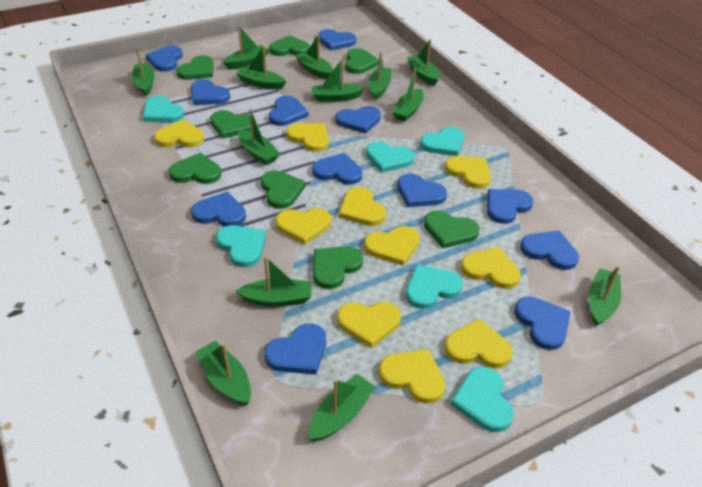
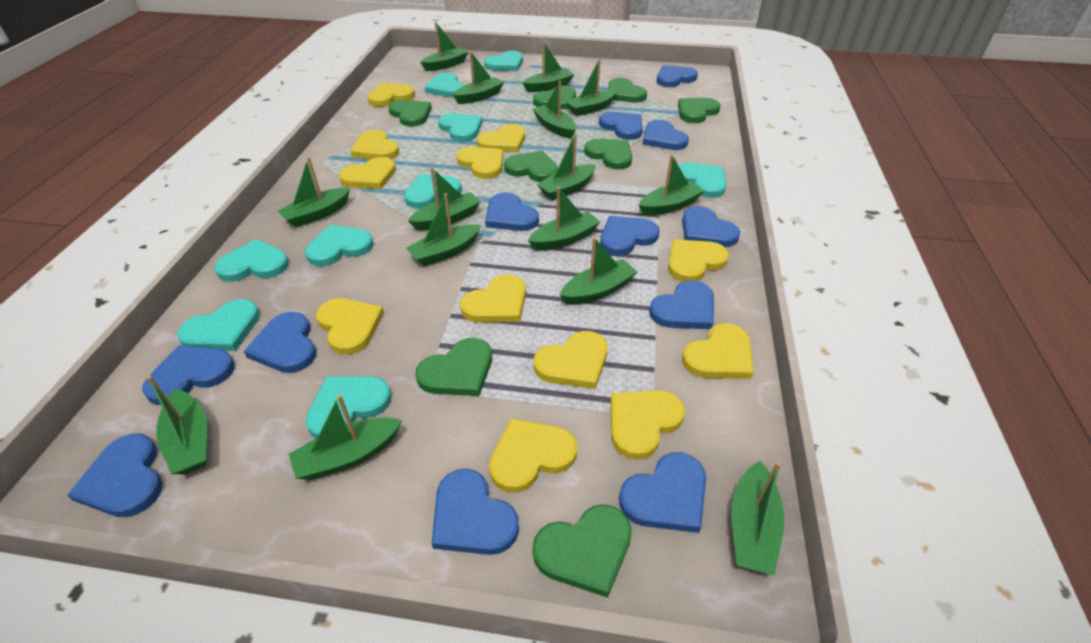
green boat: 13 -> 15
turquoise heart: 6 -> 9
yellow heart: 10 -> 12

